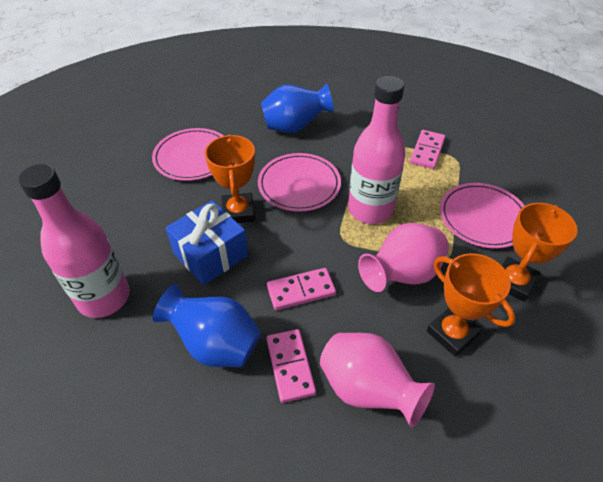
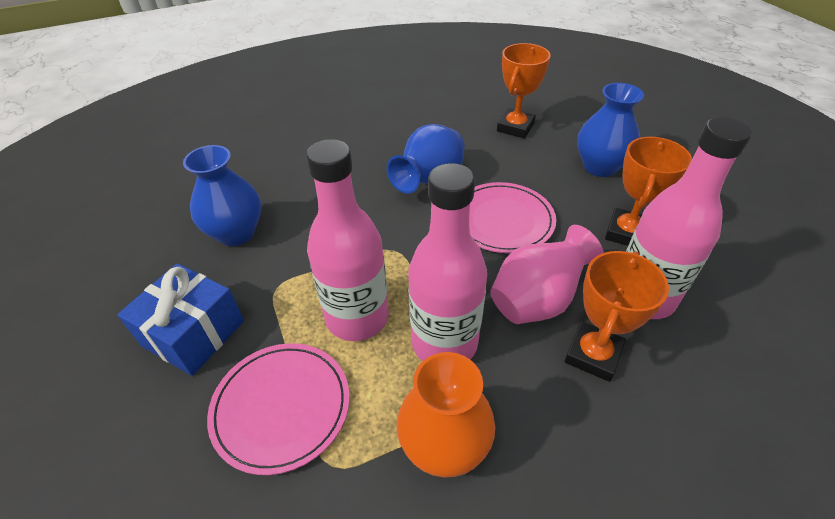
blue vase: 2 -> 3
orange vase: 0 -> 1
pink bottle: 2 -> 3
pink domino: 3 -> 0
pink plate: 3 -> 2
pink vase: 2 -> 1

